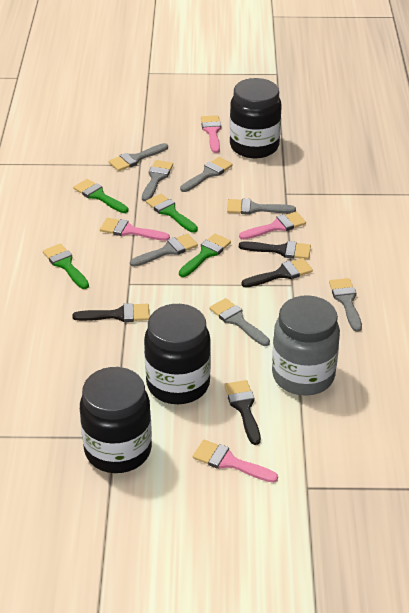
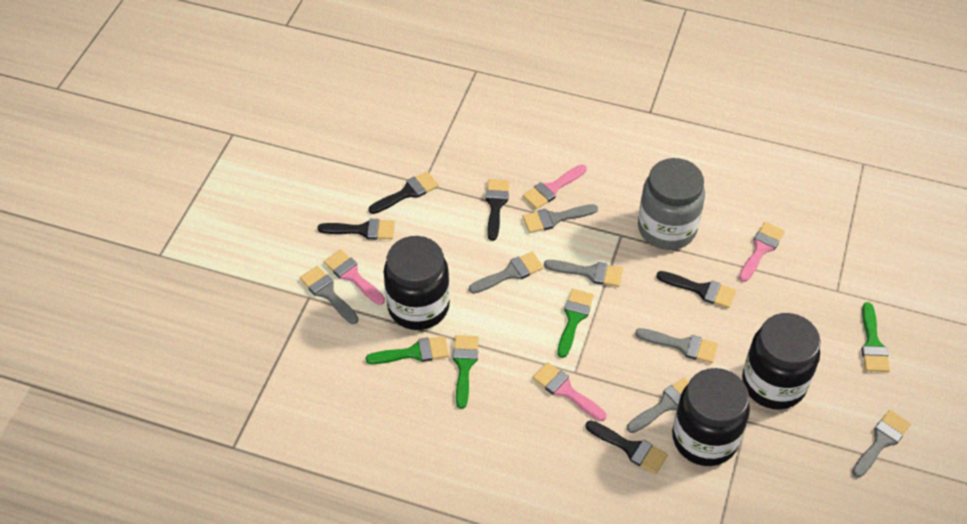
black brush: 4 -> 5

